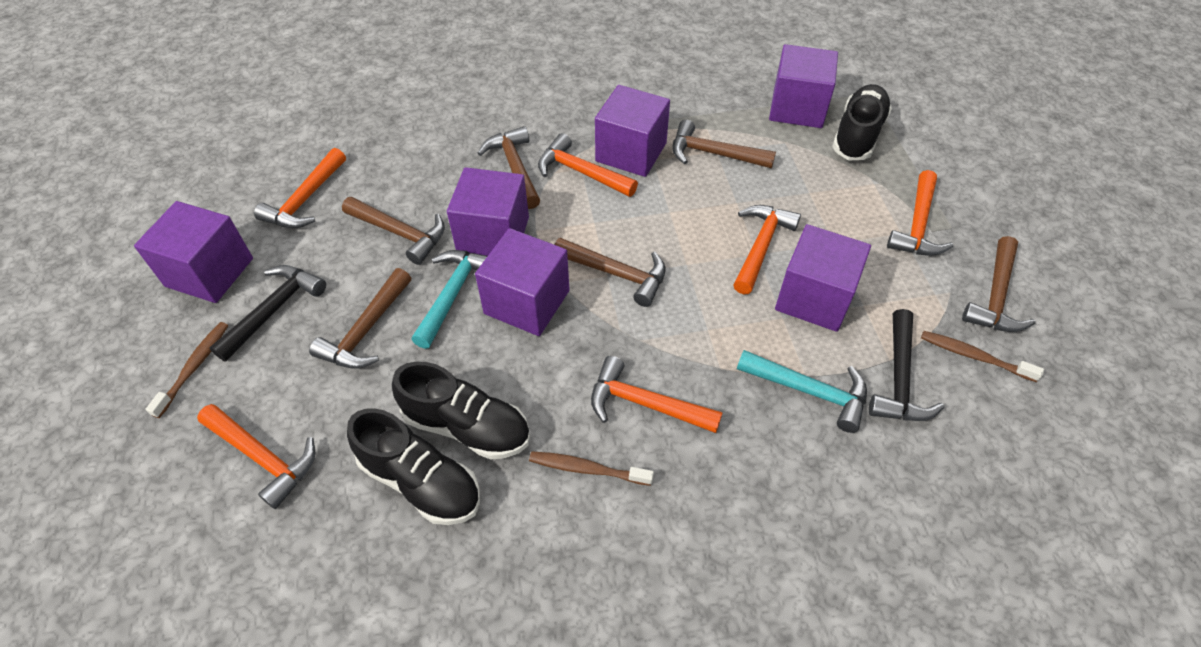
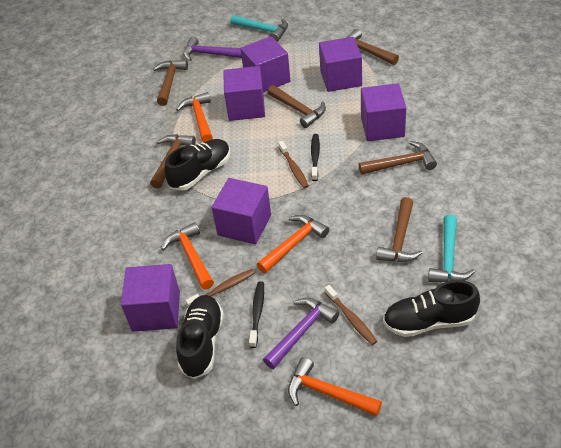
black hammer: 2 -> 0
black toothbrush: 0 -> 2
orange hammer: 6 -> 4
purple hammer: 0 -> 2

